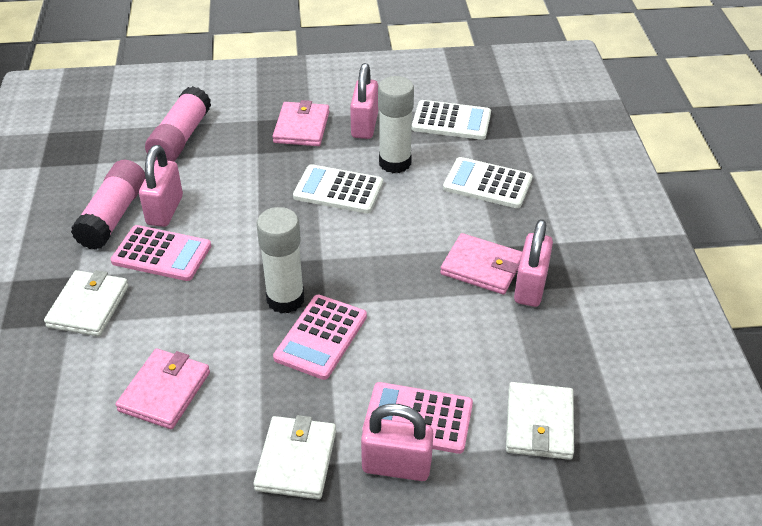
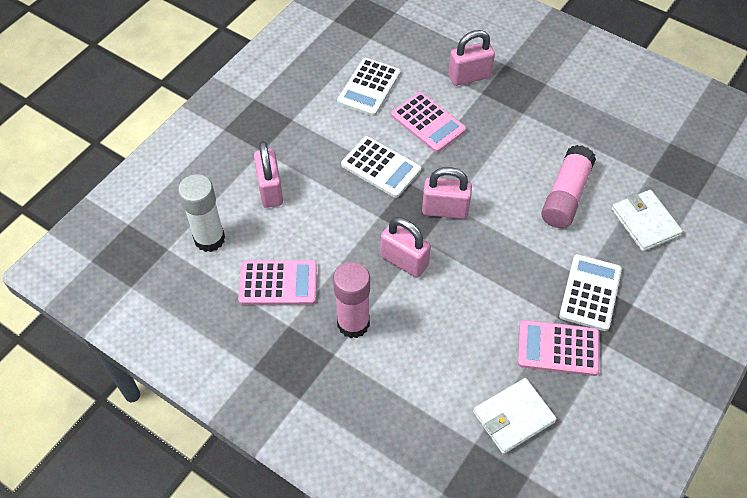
pink wallet: 3 -> 0
white glue stick: 2 -> 1
white wallet: 3 -> 2

